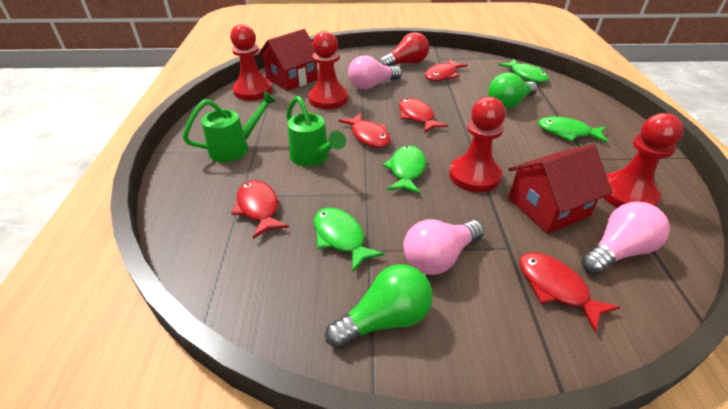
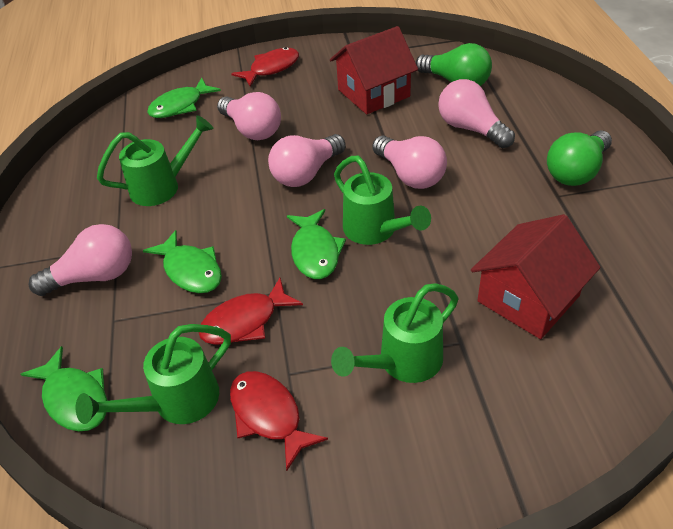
green watering can: 2 -> 4
pink light bulb: 3 -> 5
red fish: 5 -> 3
red light bulb: 1 -> 0
red pawn: 4 -> 0

